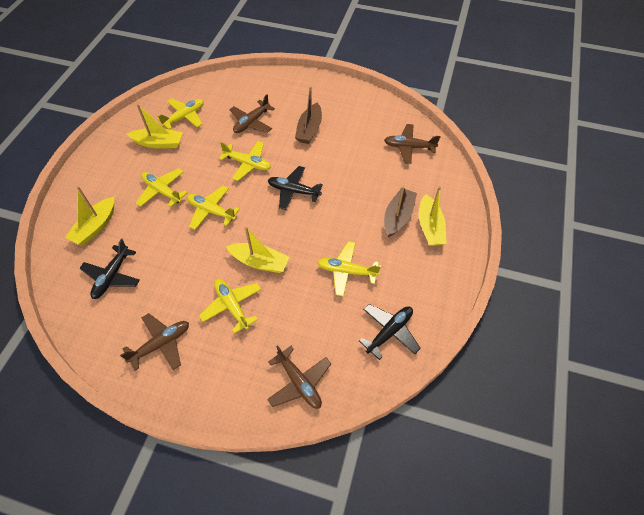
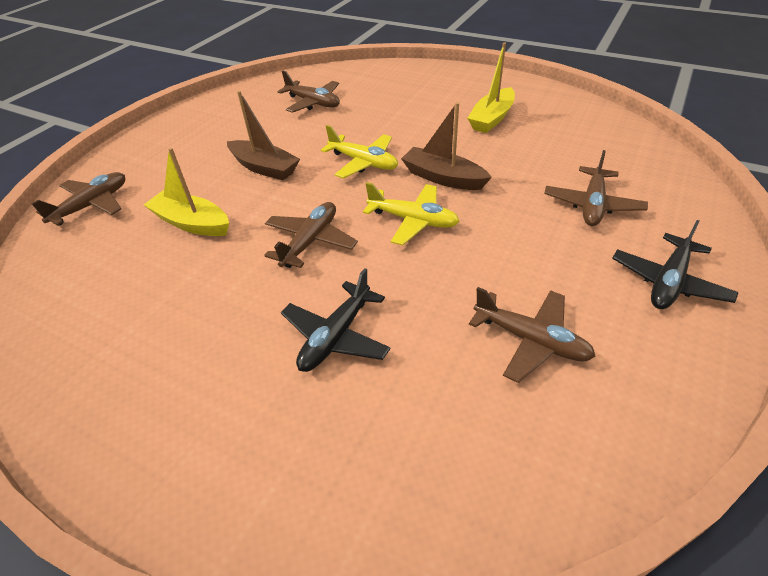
black plane: 3 -> 2
brown plane: 4 -> 5
yellow boat: 4 -> 2
yellow plane: 6 -> 2

